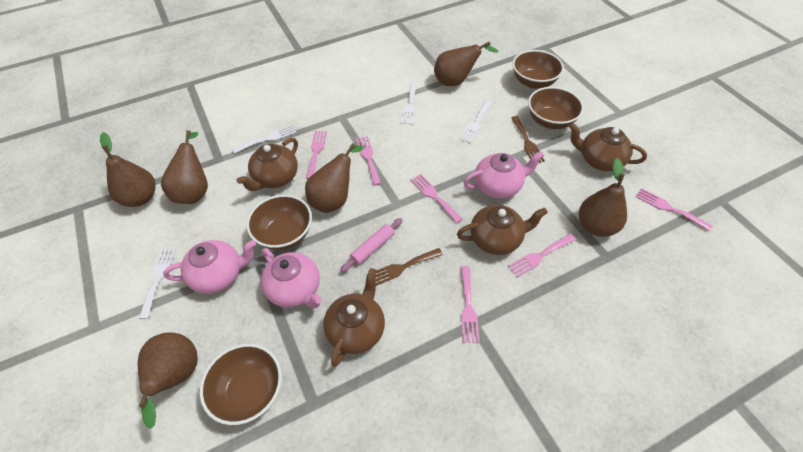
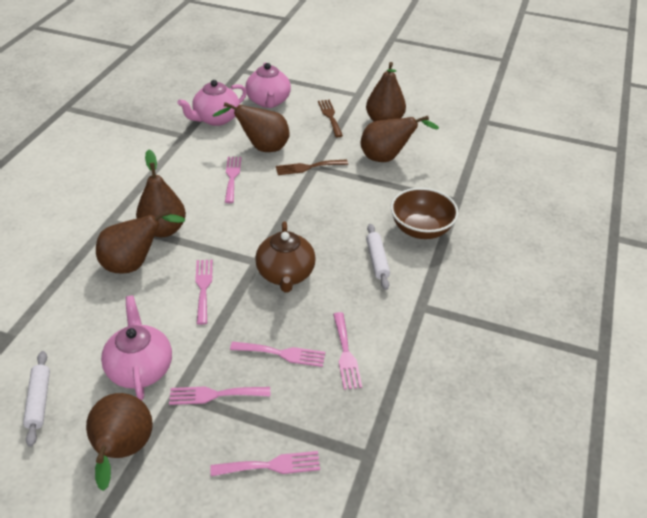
brown bowl: 4 -> 1
brown teapot: 4 -> 1
pink rolling pin: 1 -> 0
white fork: 4 -> 0
white rolling pin: 0 -> 2

